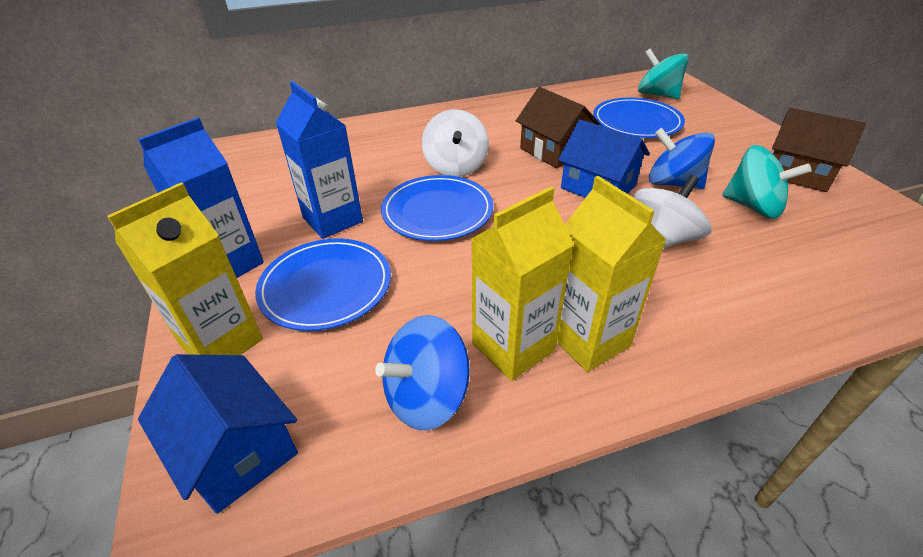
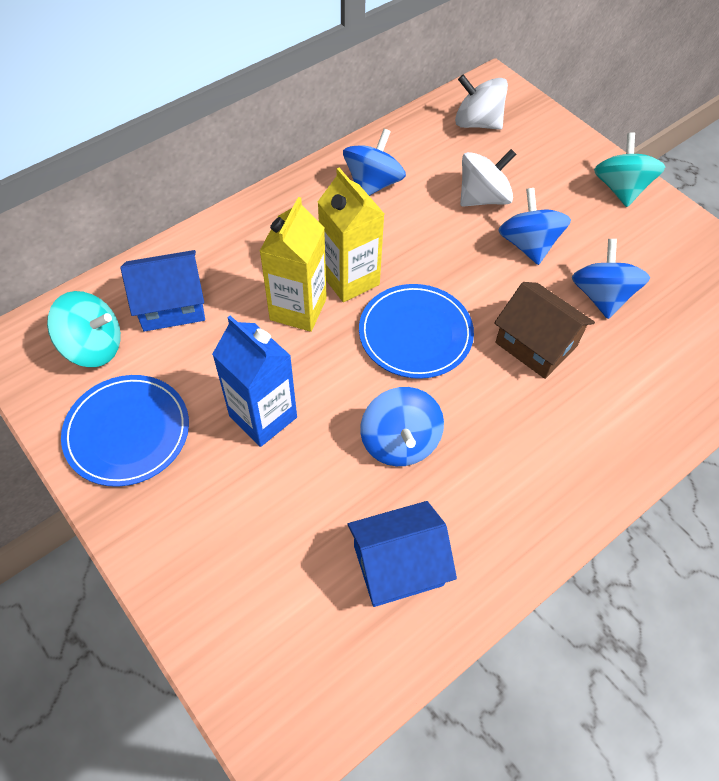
blue carton: 2 -> 1
blue plate: 3 -> 2
blue spinning top: 2 -> 4
brown house: 2 -> 1
yellow carton: 3 -> 2

